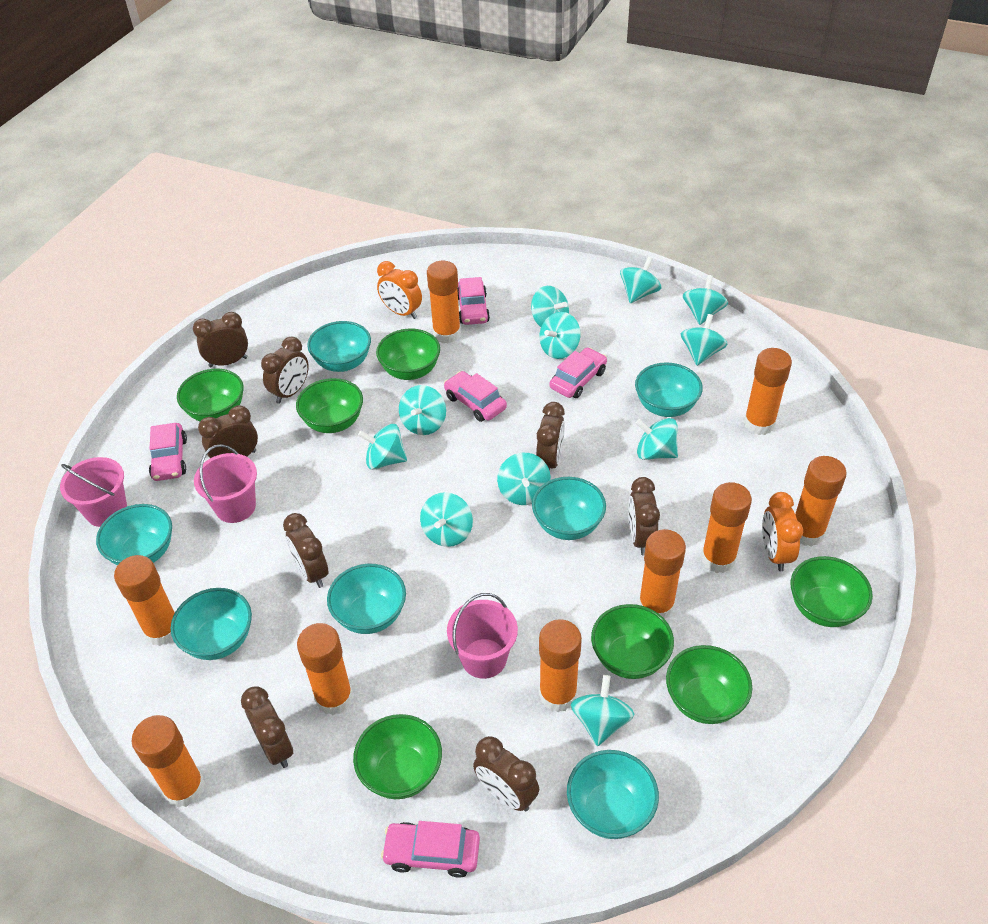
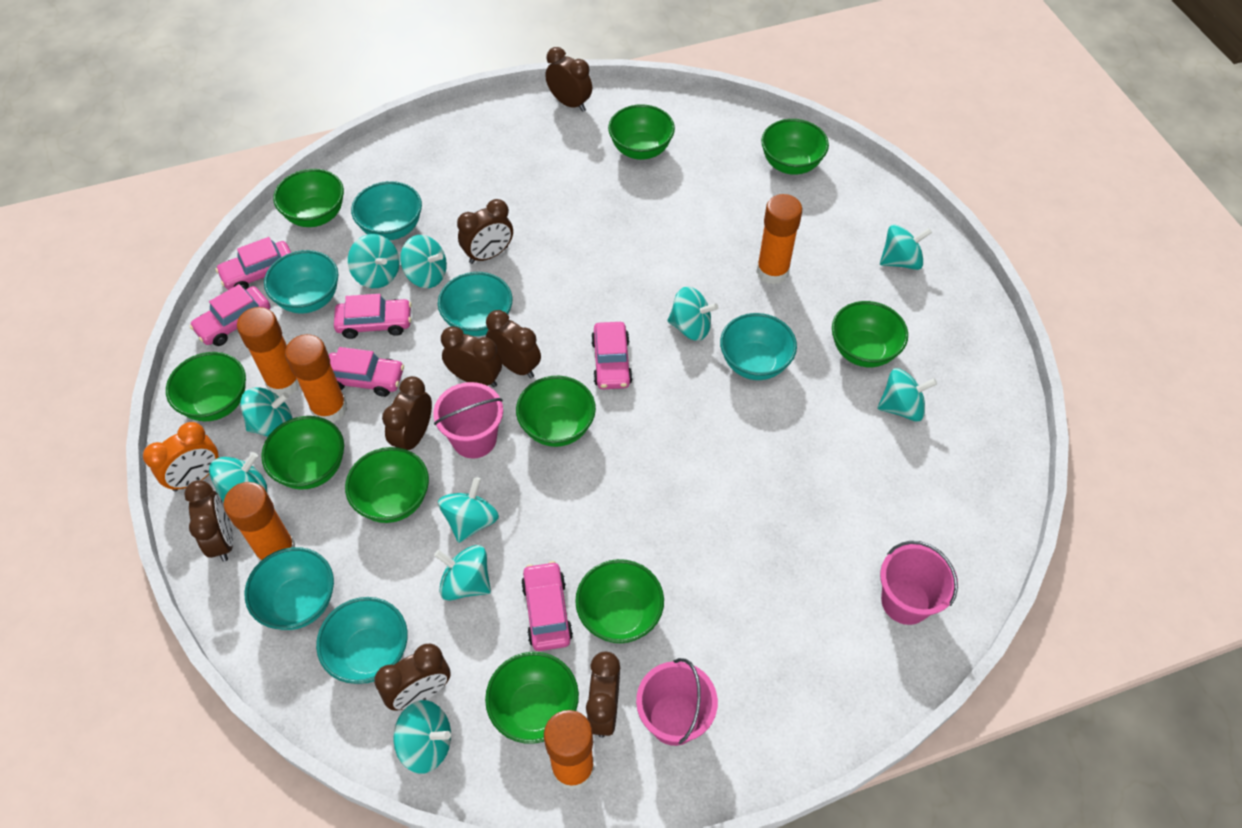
green bowl: 7 -> 10
orange clock: 2 -> 1
orange glue stick: 9 -> 5
pink car: 5 -> 6
turquoise bowl: 7 -> 6
turquoise spinning top: 11 -> 10

